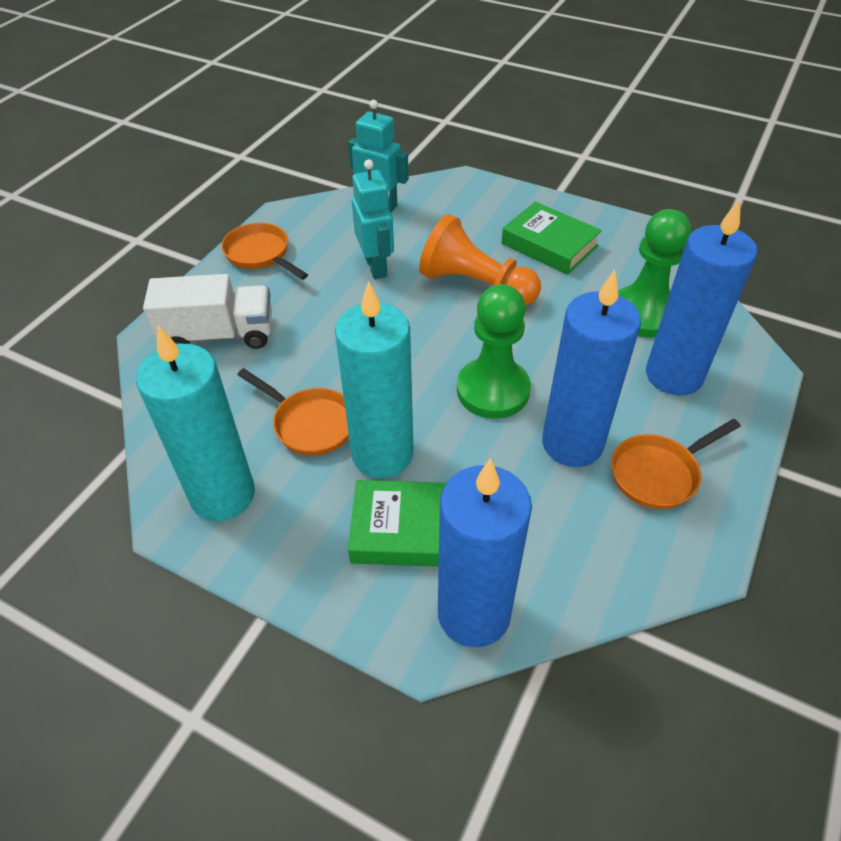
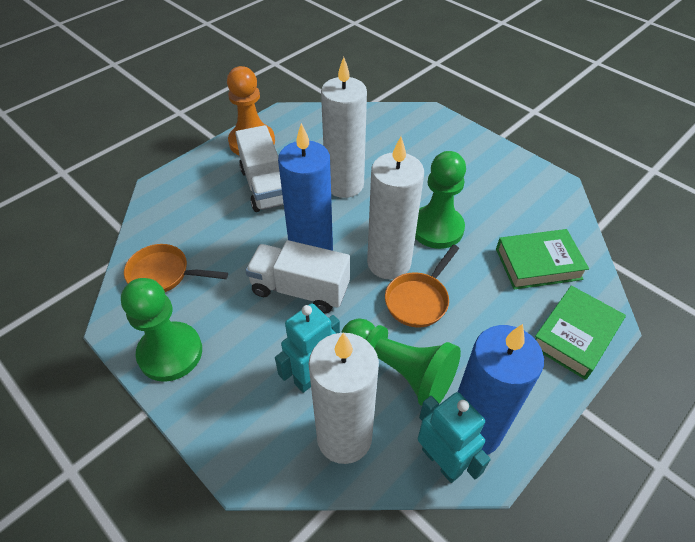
blue candle: 3 -> 2
green pawn: 2 -> 3
orange pan: 3 -> 2
turquoise candle: 2 -> 0
white candle: 0 -> 3
white truck: 1 -> 2

